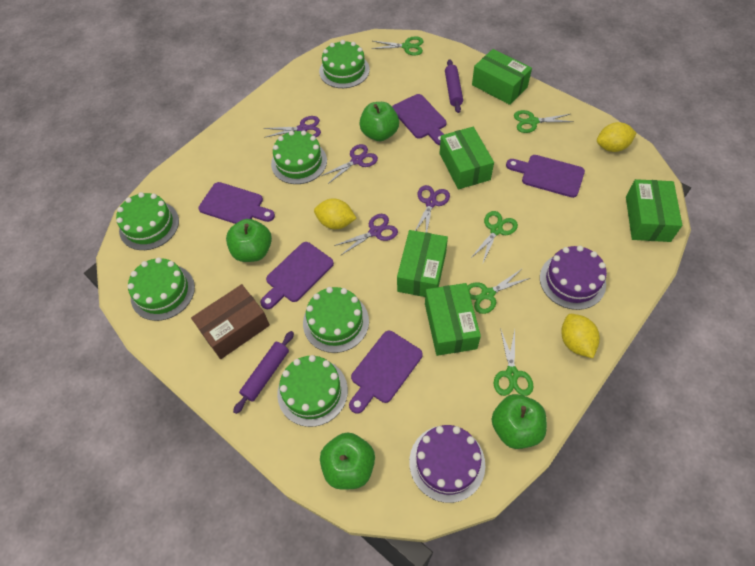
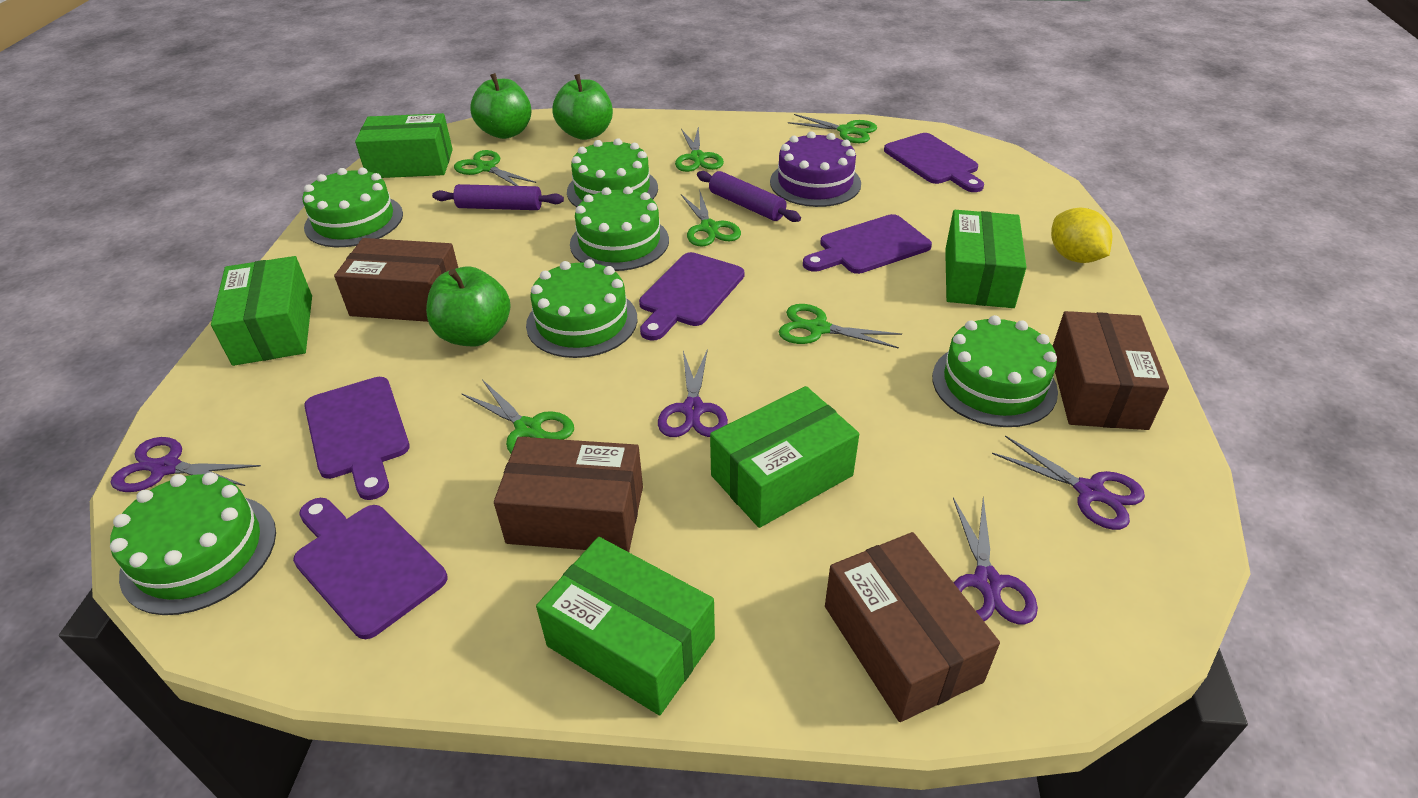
brown box: 1 -> 4
green apple: 4 -> 3
green scissors: 5 -> 6
purple cake: 2 -> 1
yellow lemon: 3 -> 1

